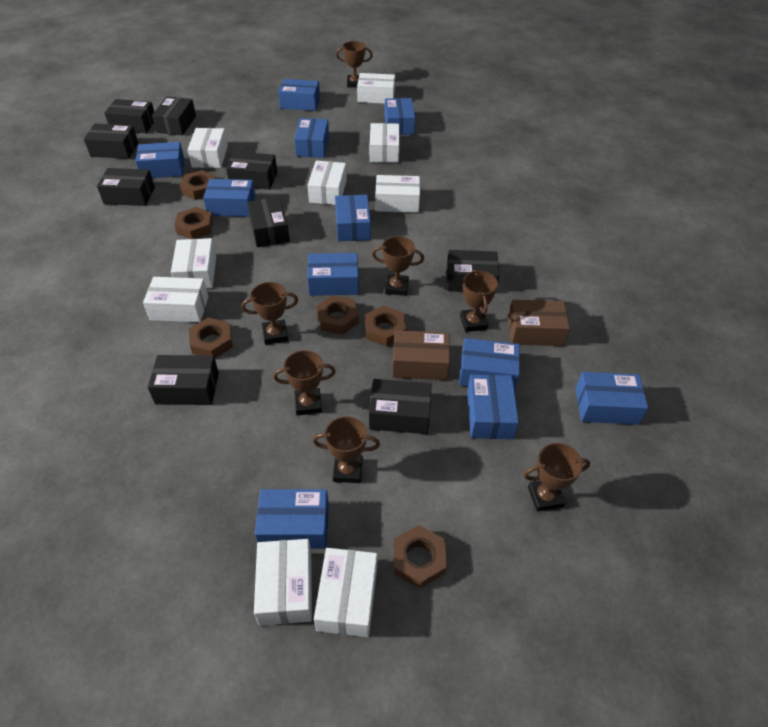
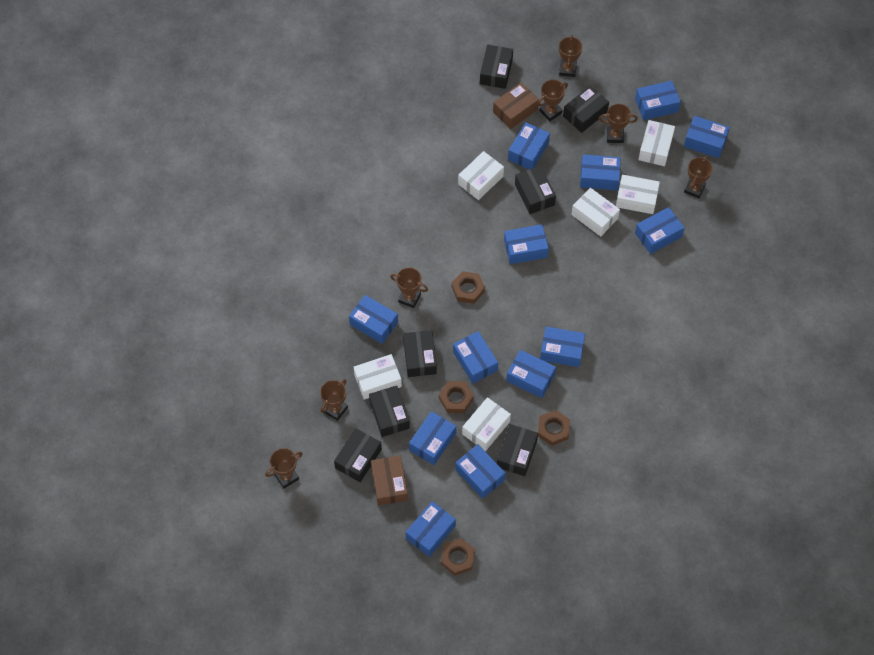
black box: 9 -> 7
blue box: 11 -> 13
brown nut: 6 -> 4
white box: 9 -> 6

